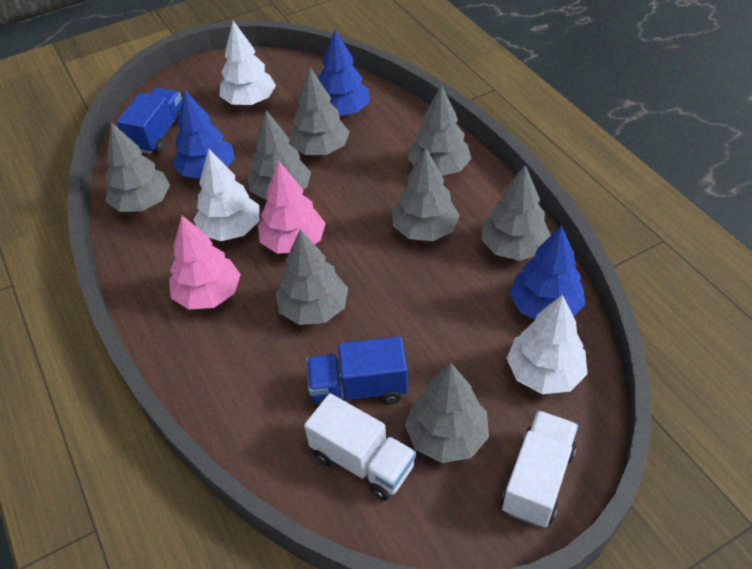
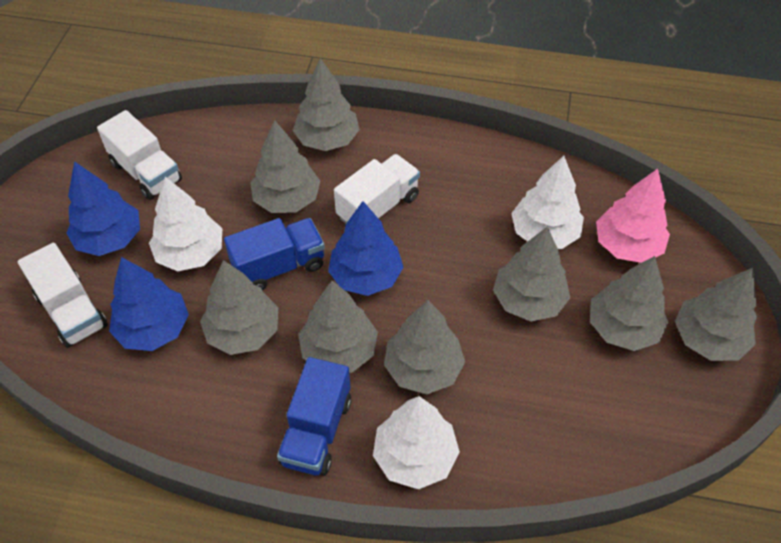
pink tree: 2 -> 1
white truck: 2 -> 3

